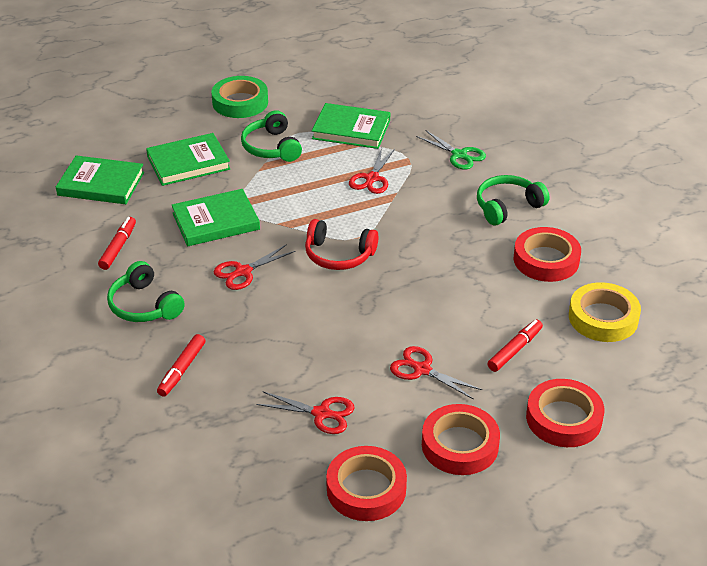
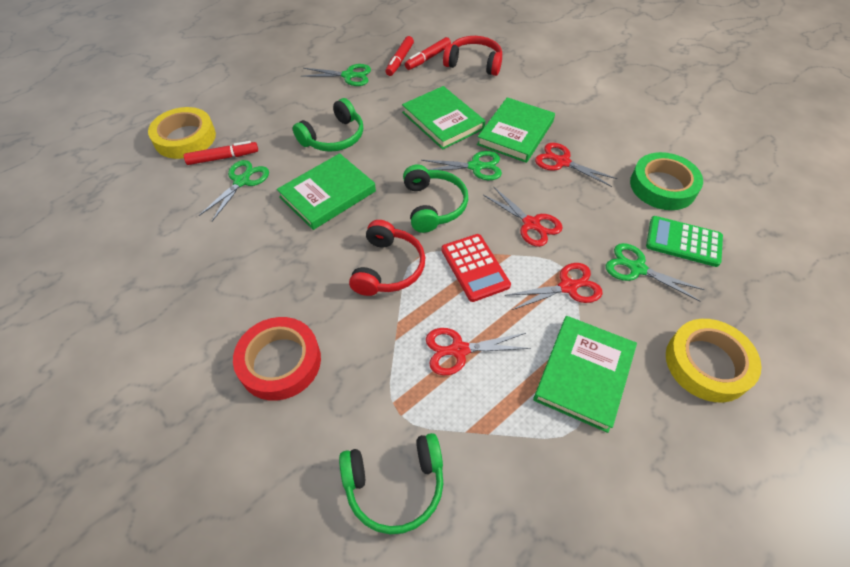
green calculator: 0 -> 1
green scissors: 1 -> 4
red calculator: 0 -> 1
red headphones: 1 -> 2
red tape: 4 -> 1
yellow tape: 1 -> 2

